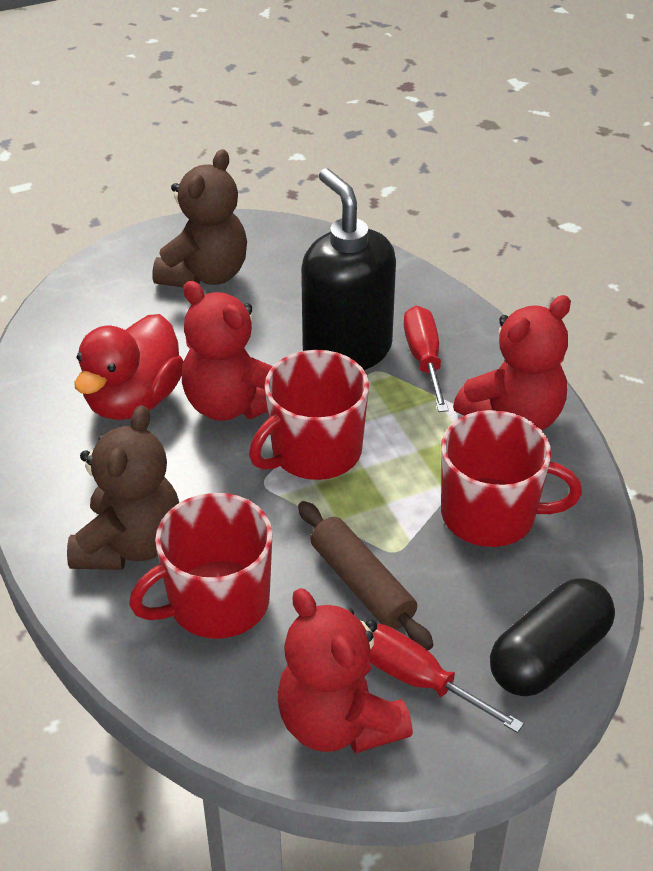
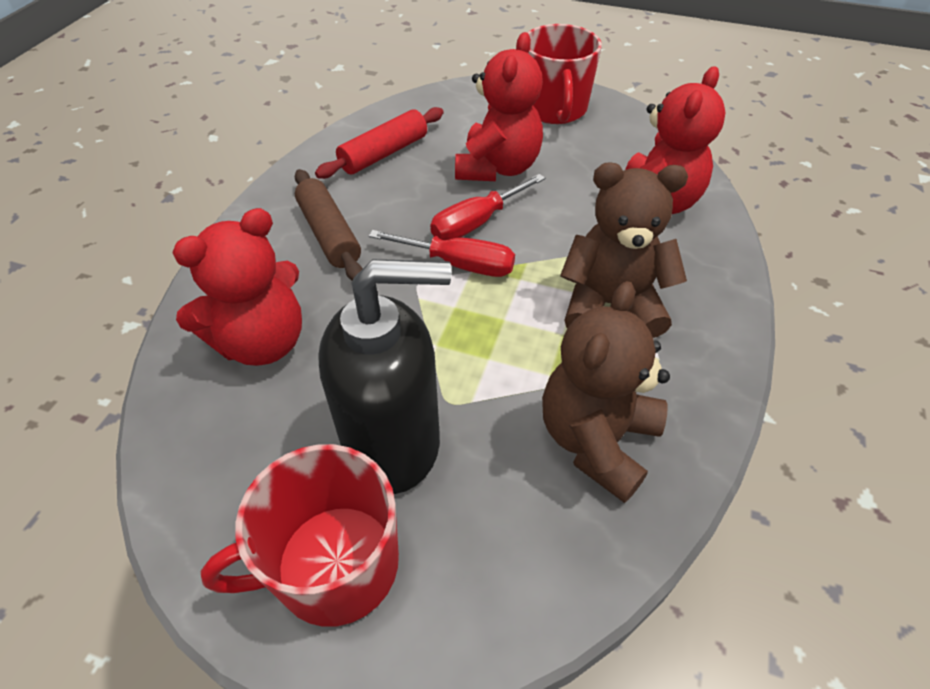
black capsule: 1 -> 0
red duck: 1 -> 0
red mug: 3 -> 2
red rolling pin: 0 -> 1

